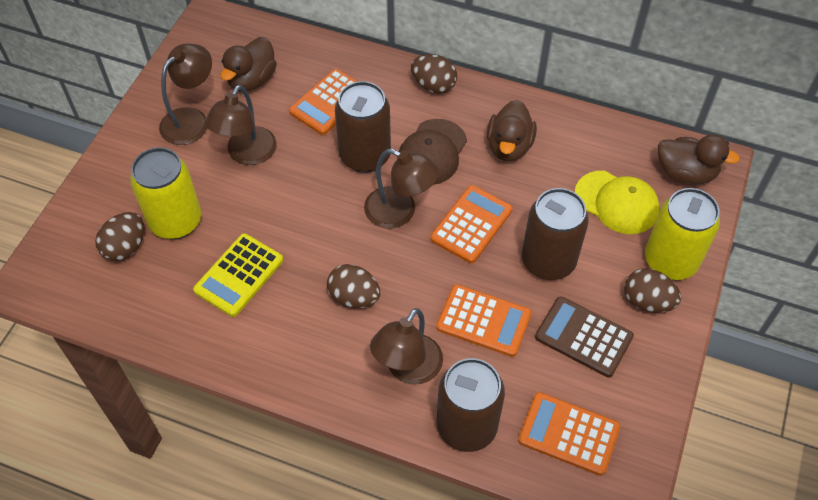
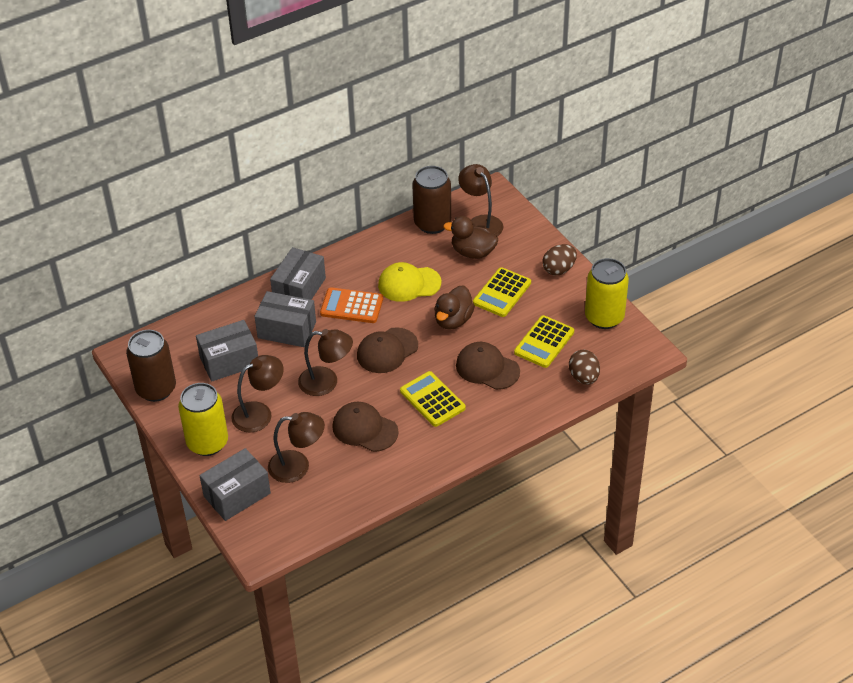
brown calculator: 1 -> 0
brown can: 3 -> 2
brown cap: 1 -> 3
brown duck: 3 -> 2
brown egg: 4 -> 2
grey box: 0 -> 4
orange calculator: 4 -> 1
yellow calculator: 1 -> 3

